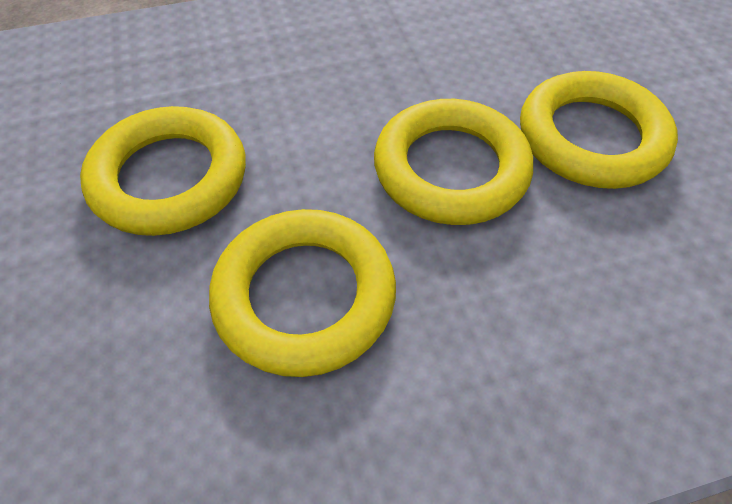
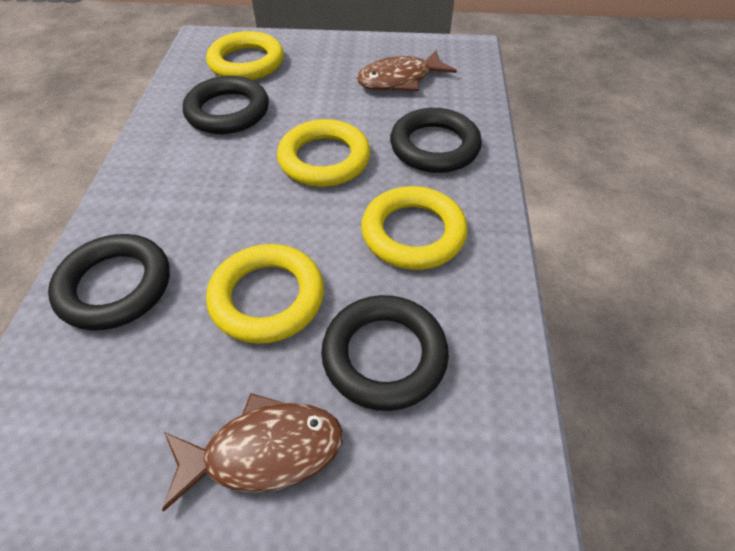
black ring: 0 -> 4
brown fish: 0 -> 2

